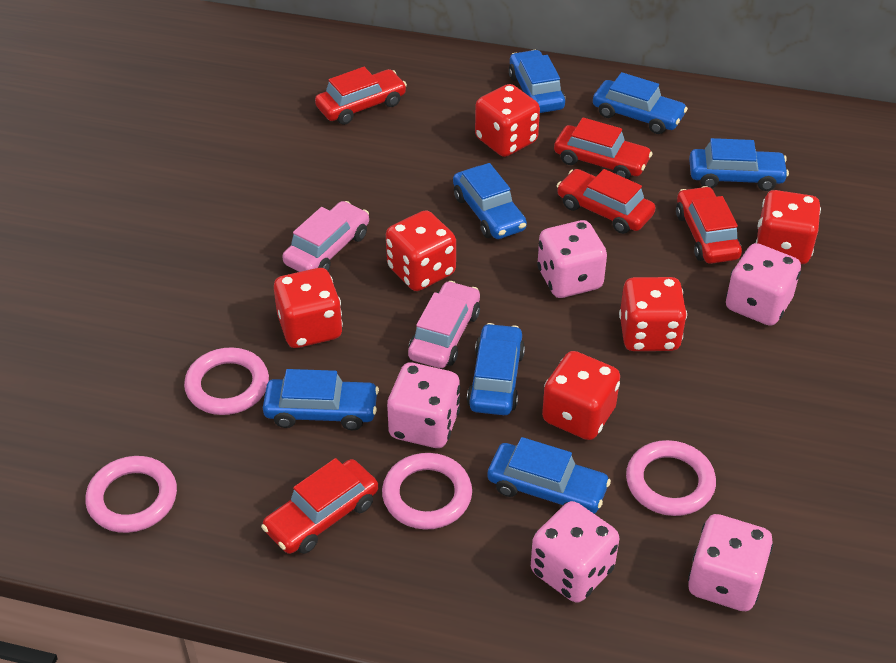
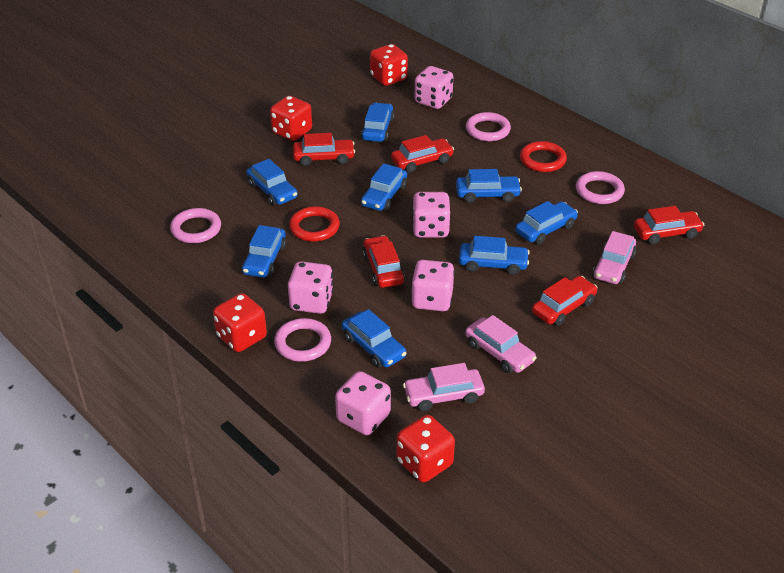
blue car: 7 -> 8
pink car: 2 -> 3
red dice: 6 -> 4
red ring: 0 -> 2

